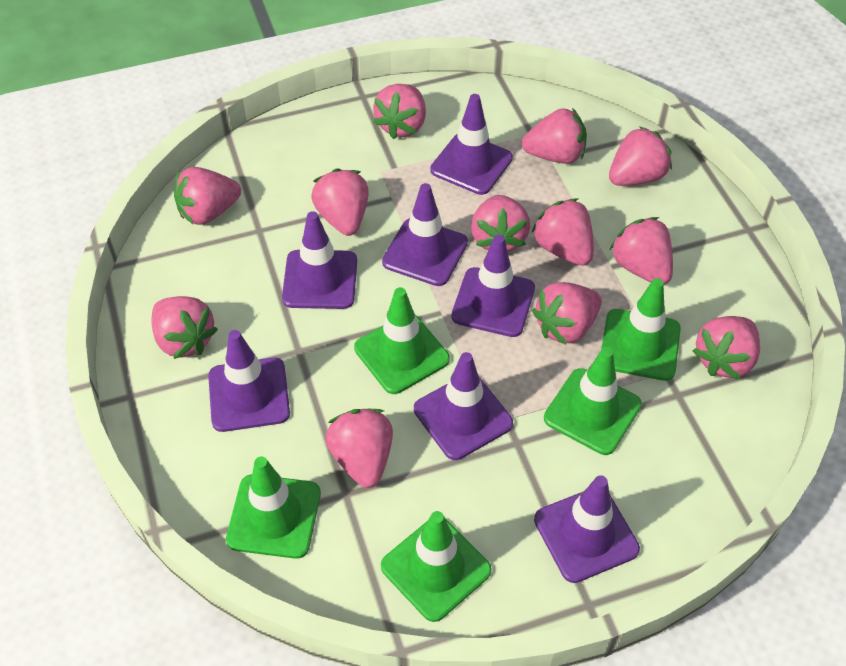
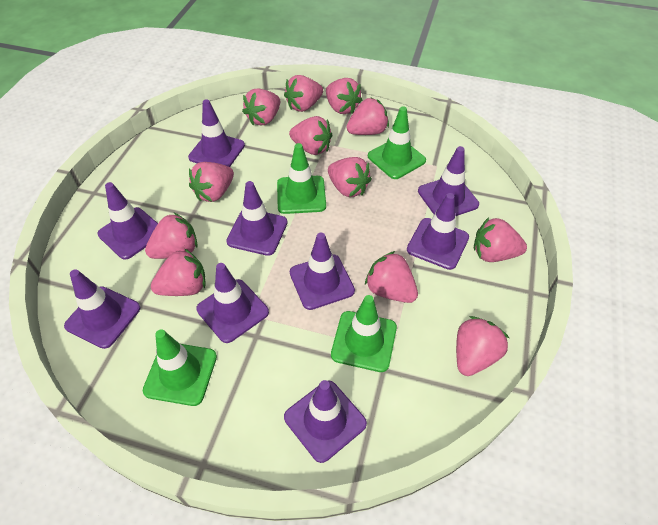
green traffic cone: 5 -> 4
purple traffic cone: 7 -> 9

